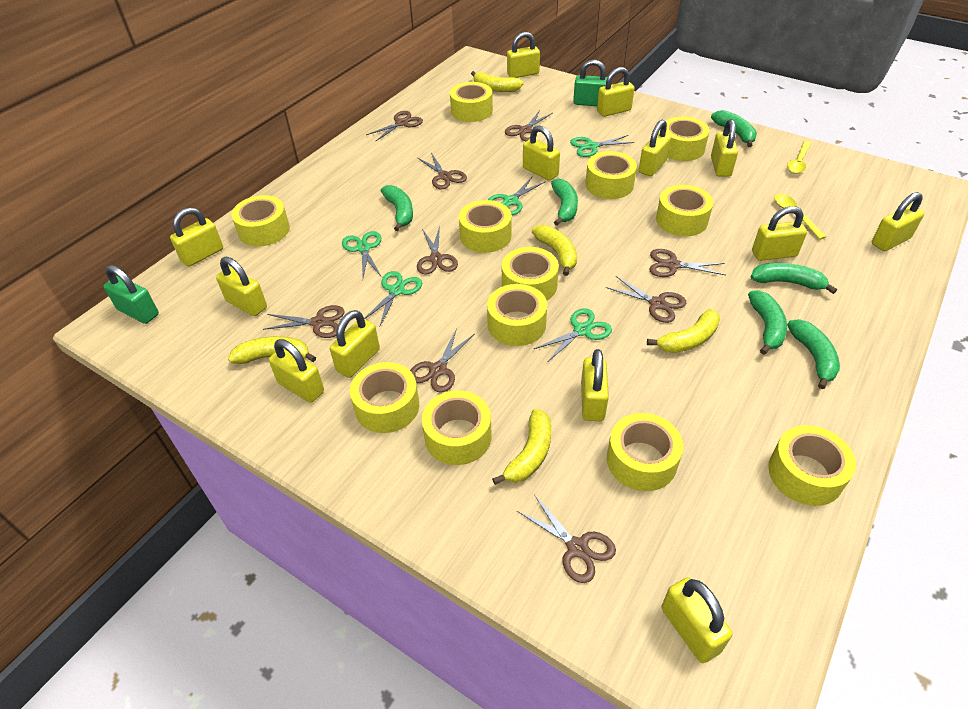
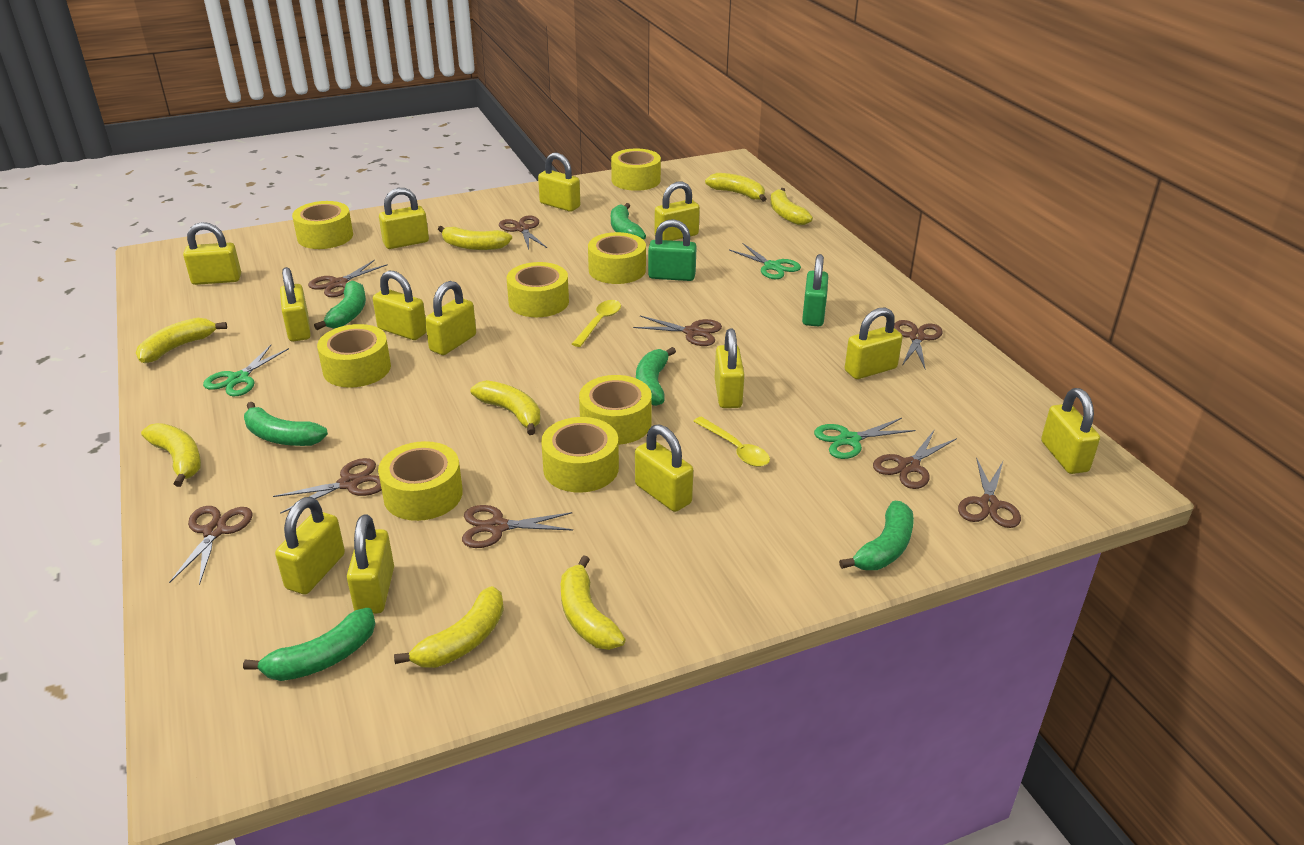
green scissors: 5 -> 3
yellow banana: 5 -> 8
yellow tape: 12 -> 8

